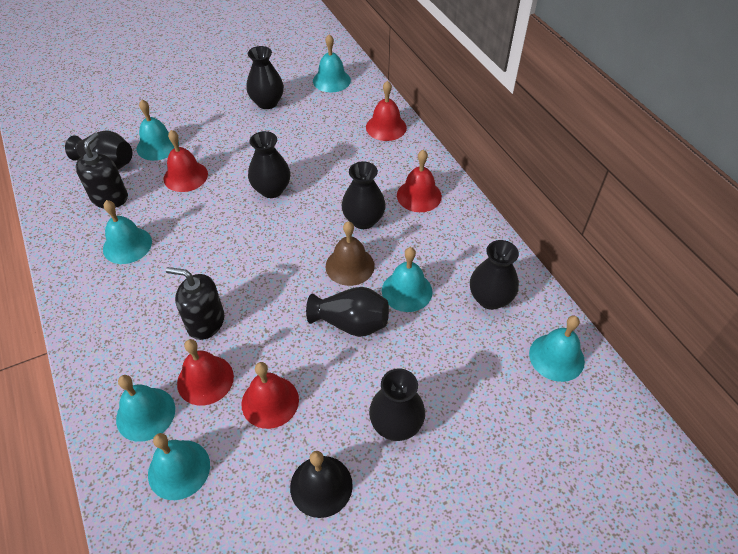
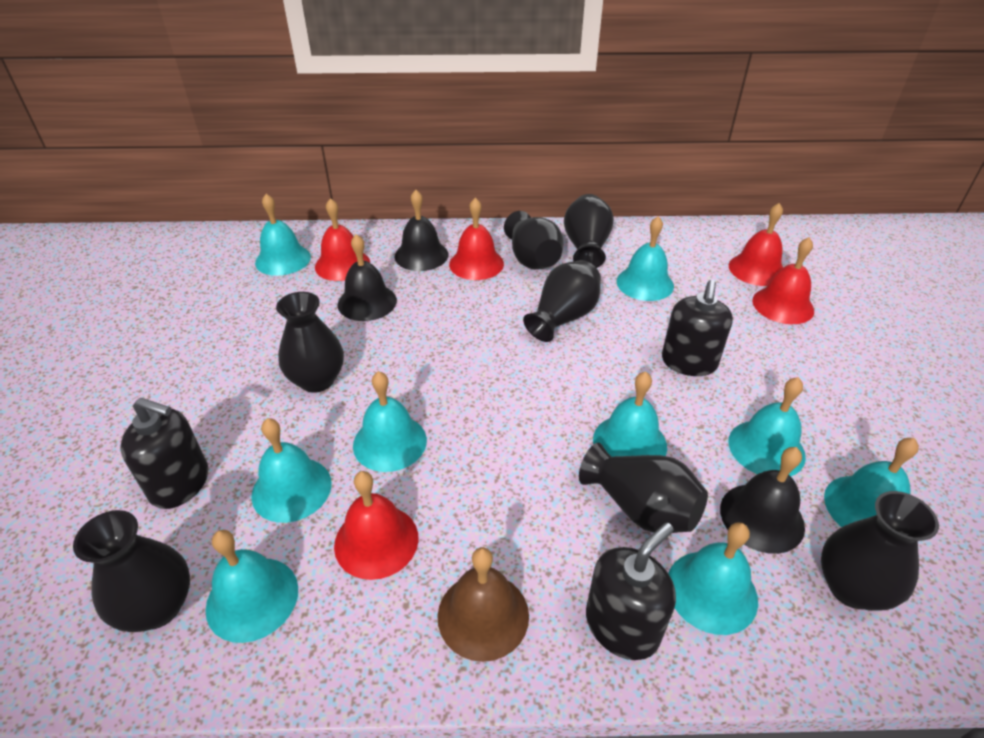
black bell: 1 -> 3
black soap dispenser: 2 -> 3
turquoise bell: 7 -> 9

